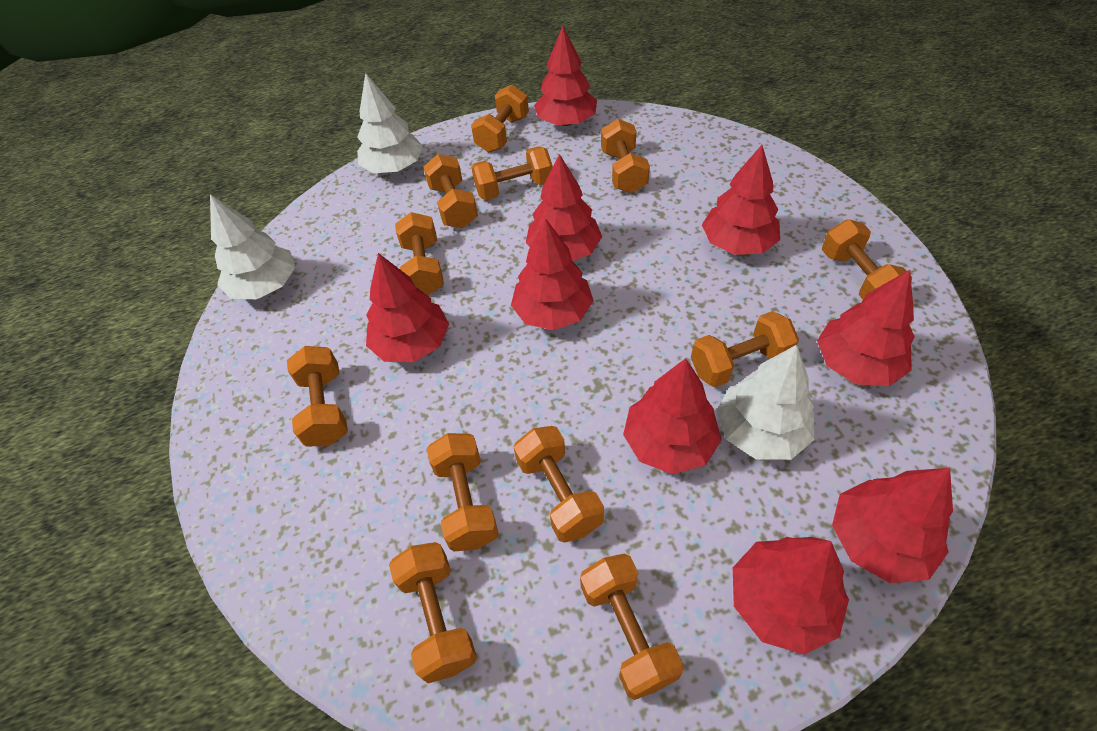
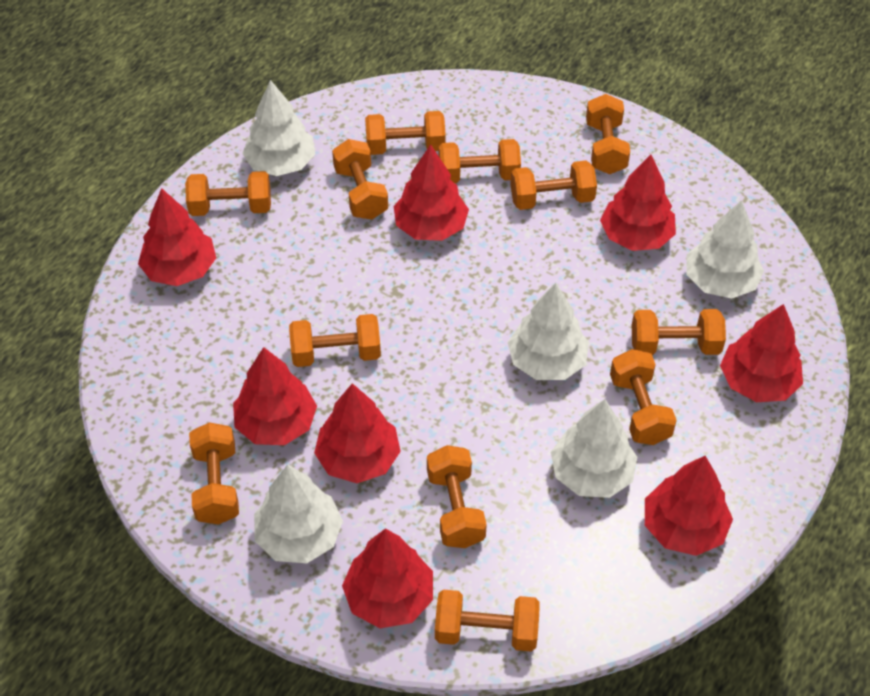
red tree: 9 -> 8
white tree: 3 -> 5

